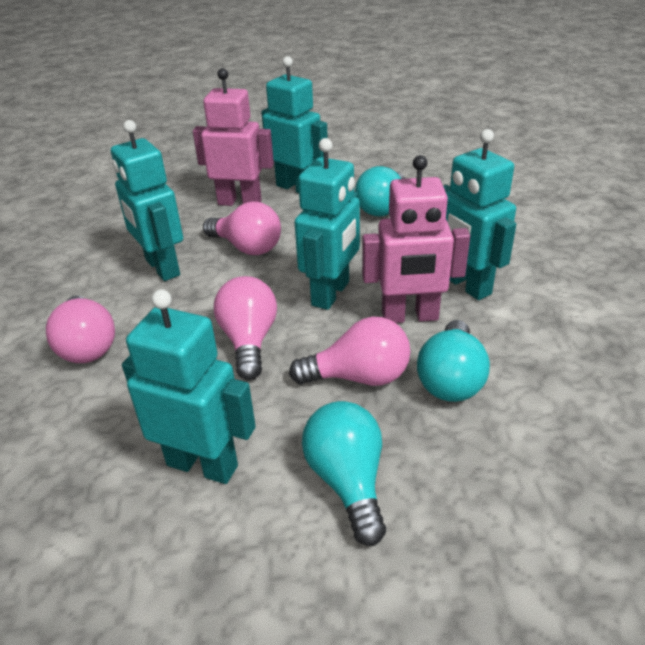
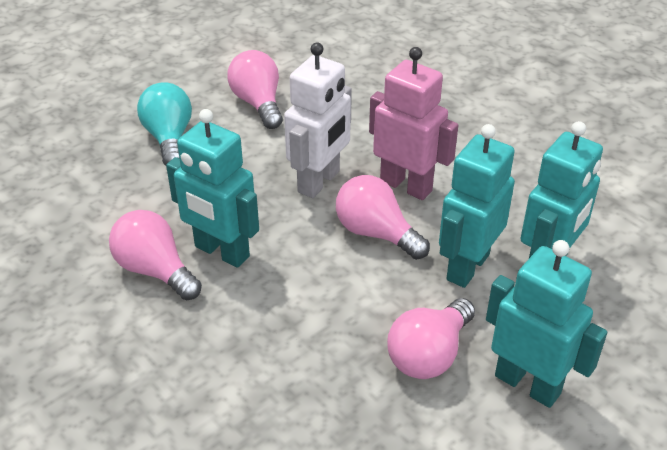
pink robot: 2 -> 1
turquoise light bulb: 3 -> 1
turquoise robot: 5 -> 4
white robot: 0 -> 1

